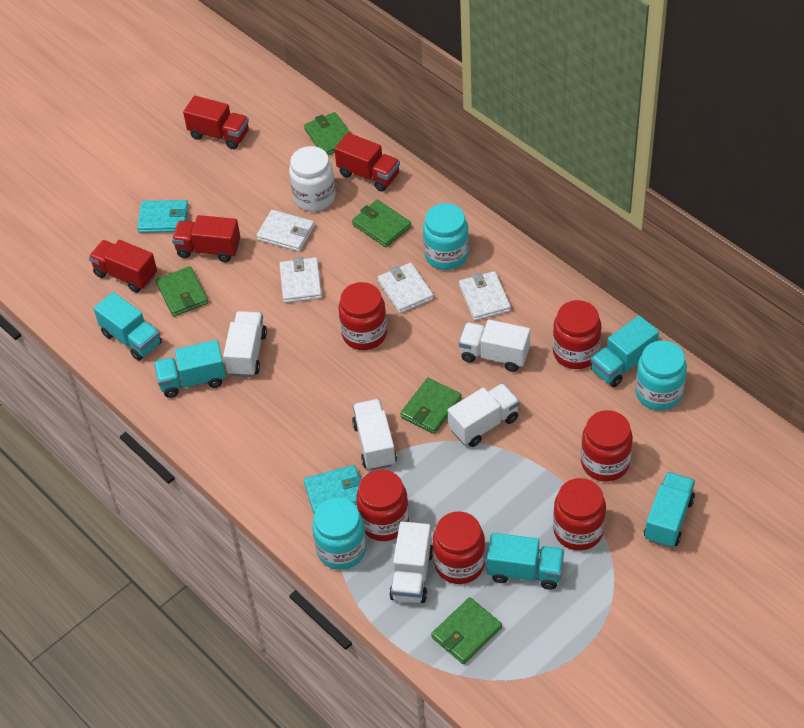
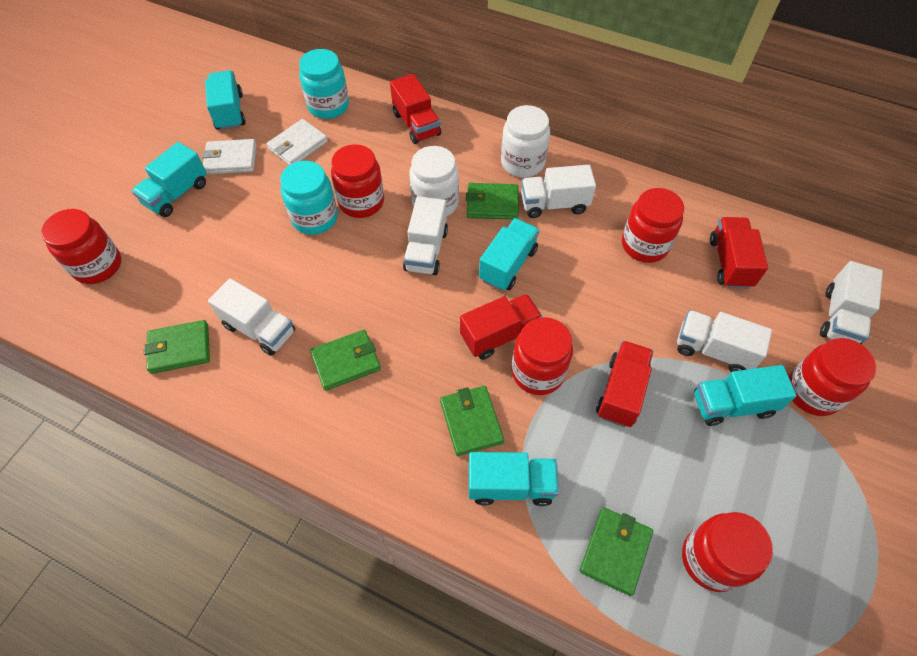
turquoise jar: 3 -> 2
turquoise wallet: 2 -> 0
white jar: 1 -> 2
white wallet: 4 -> 2

